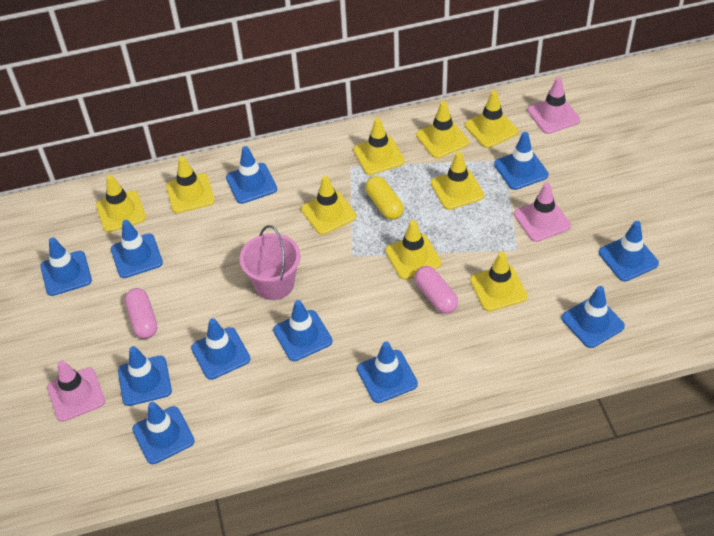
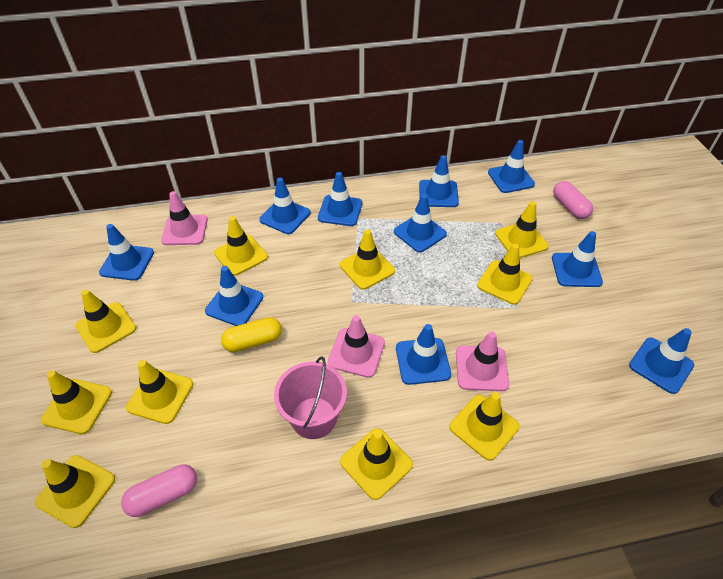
blue traffic cone: 11 -> 10
yellow traffic cone: 9 -> 10

